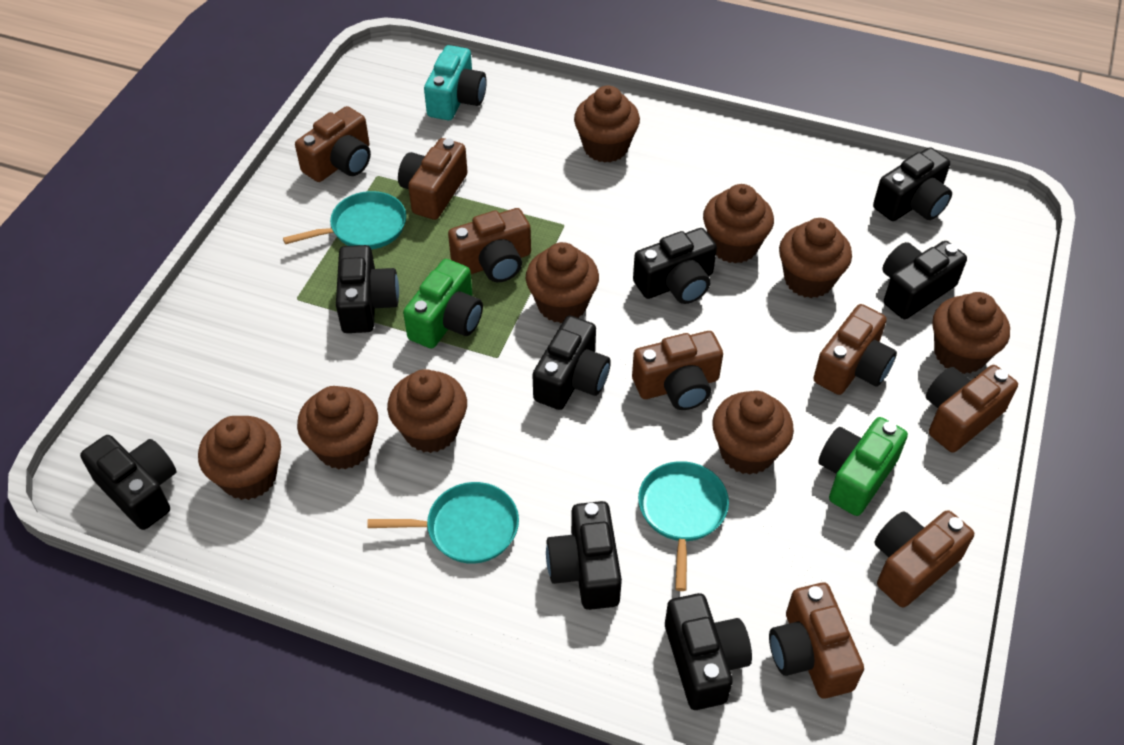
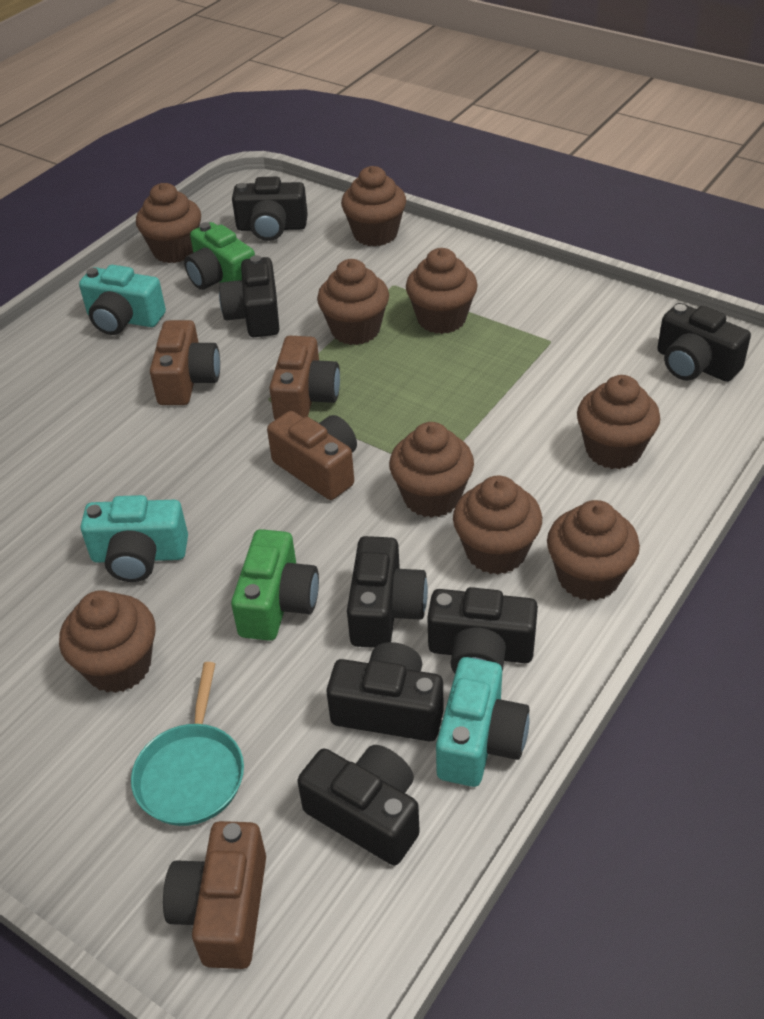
black camera: 8 -> 7
brown camera: 8 -> 4
turquoise camera: 1 -> 3
turquoise pan: 3 -> 1

